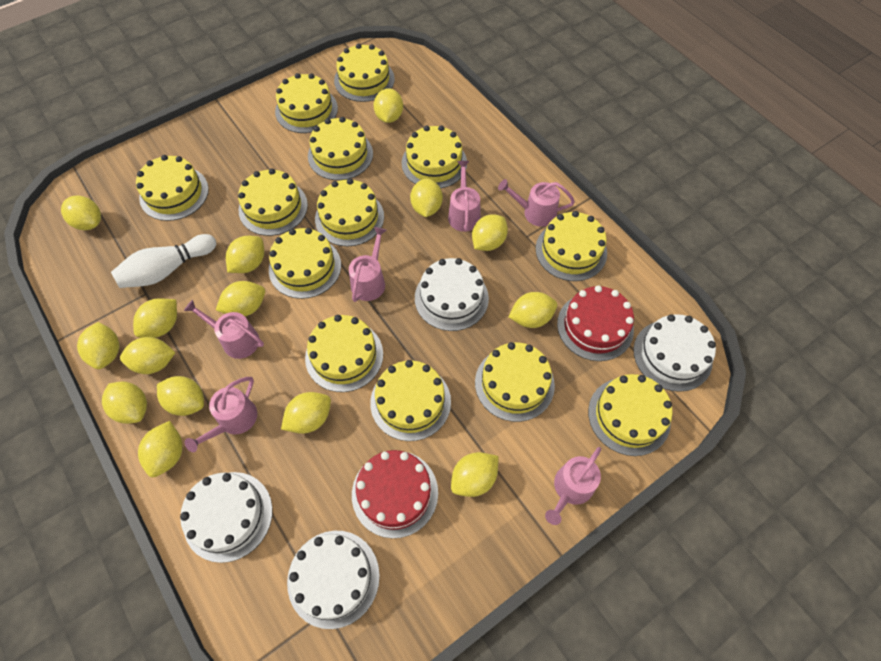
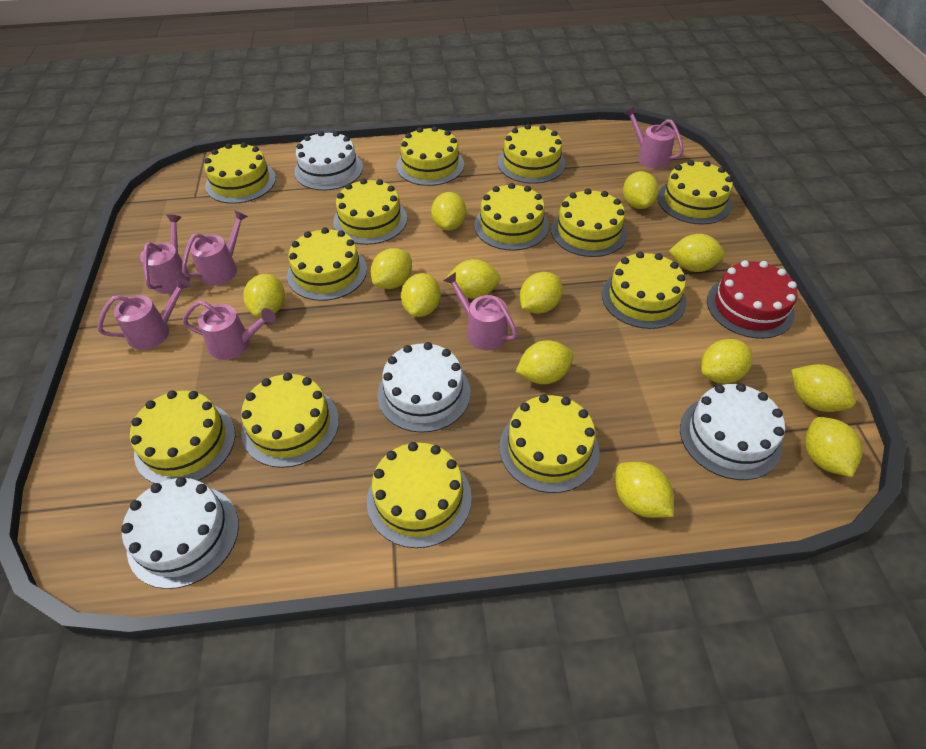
red cake: 2 -> 1
white bowling pin: 1 -> 0
yellow lemon: 15 -> 13

